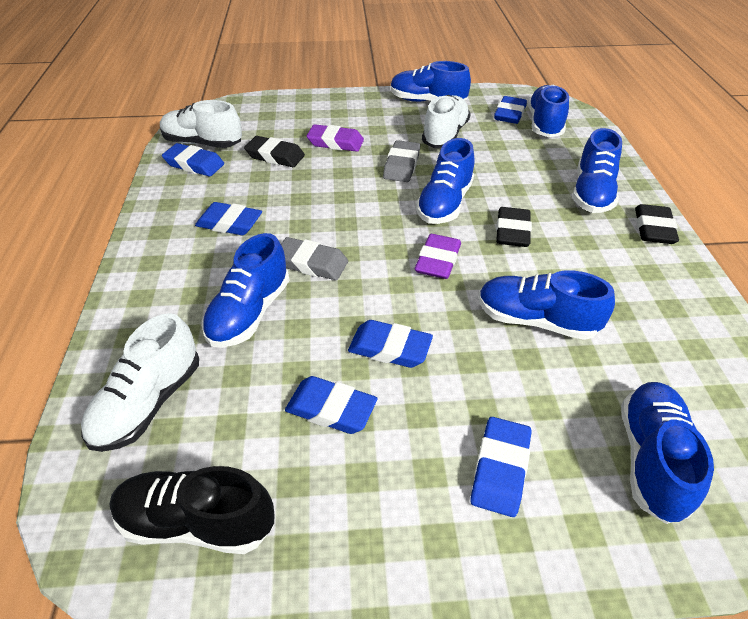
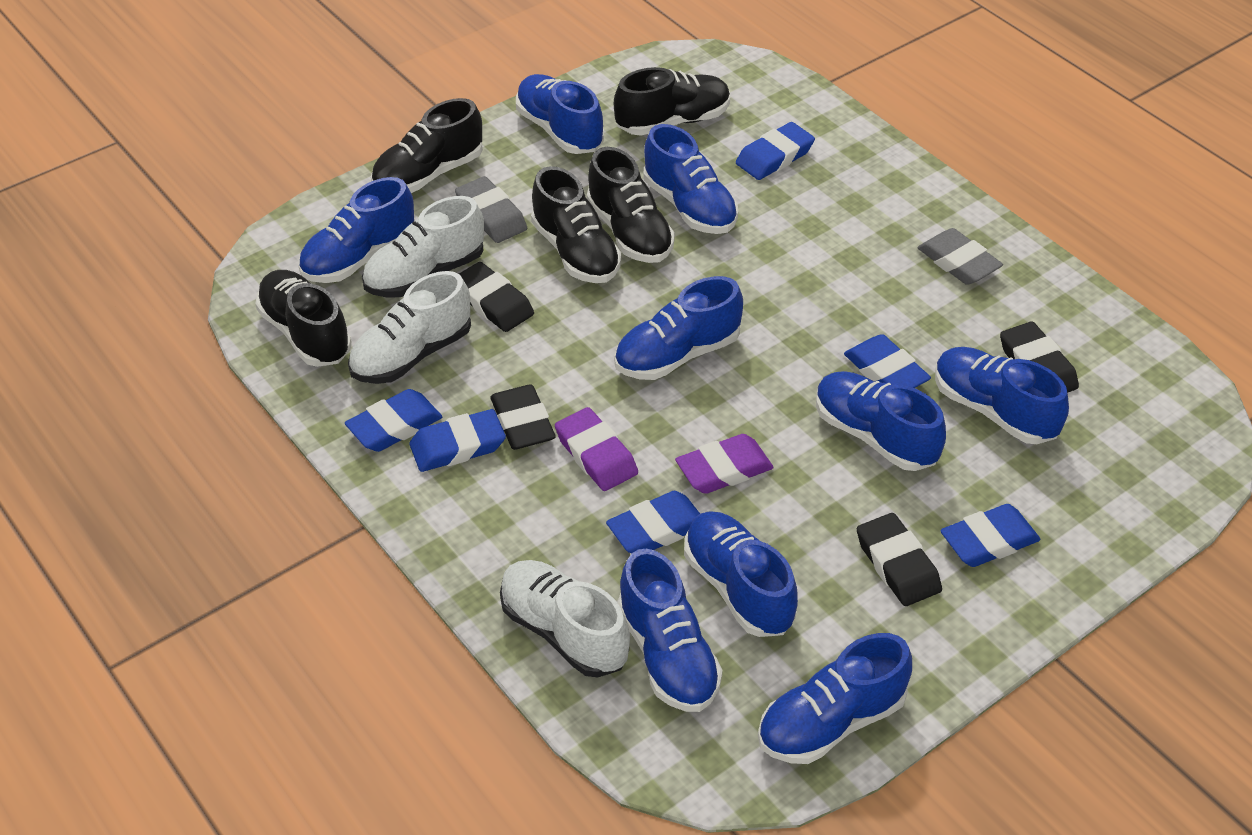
black eraser: 3 -> 4
black shoe: 1 -> 5
blue shoe: 7 -> 9

